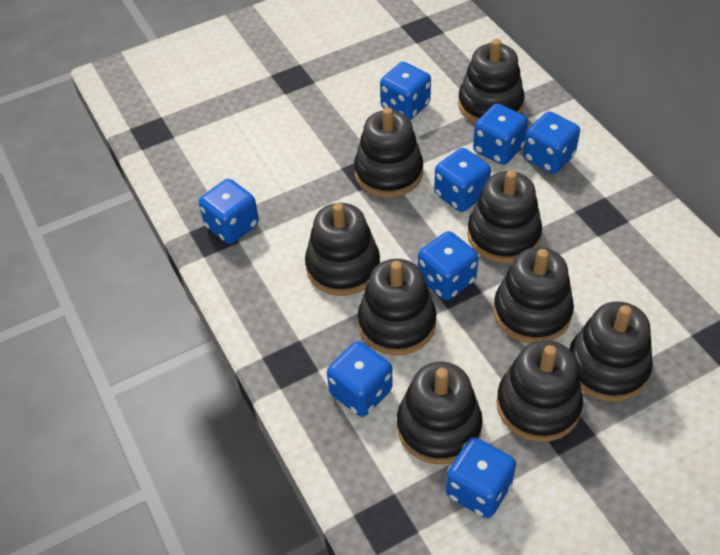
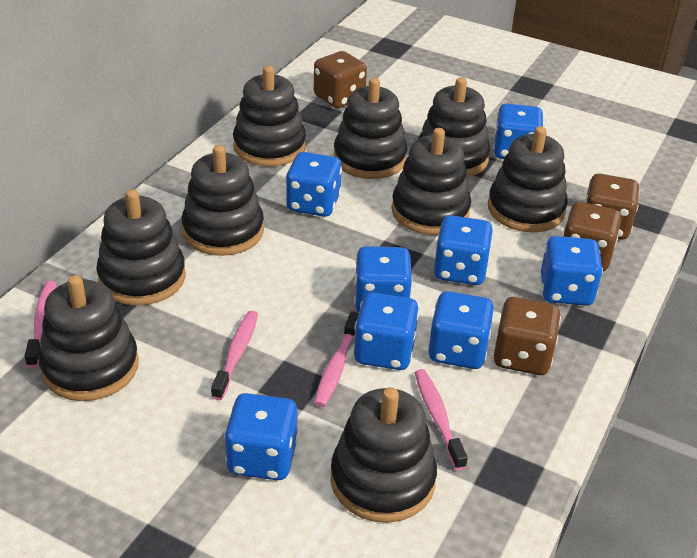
brown dice: 0 -> 4
pink toothbrush: 0 -> 4

